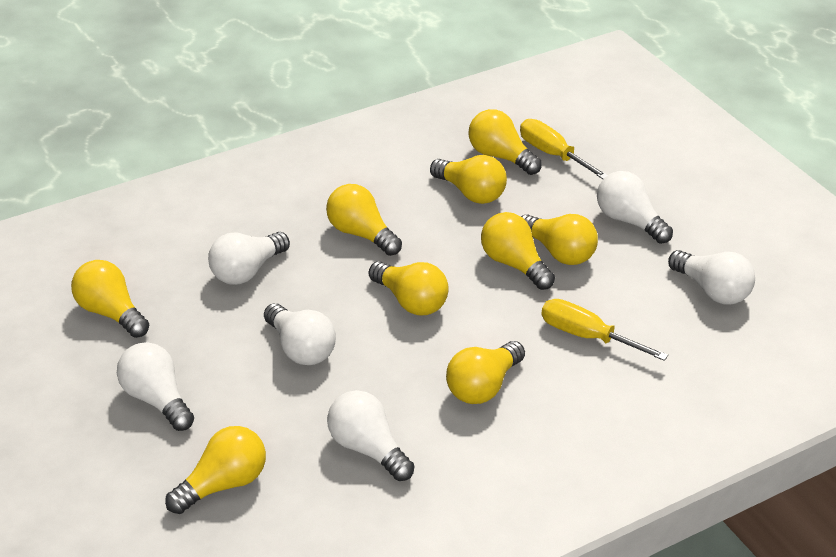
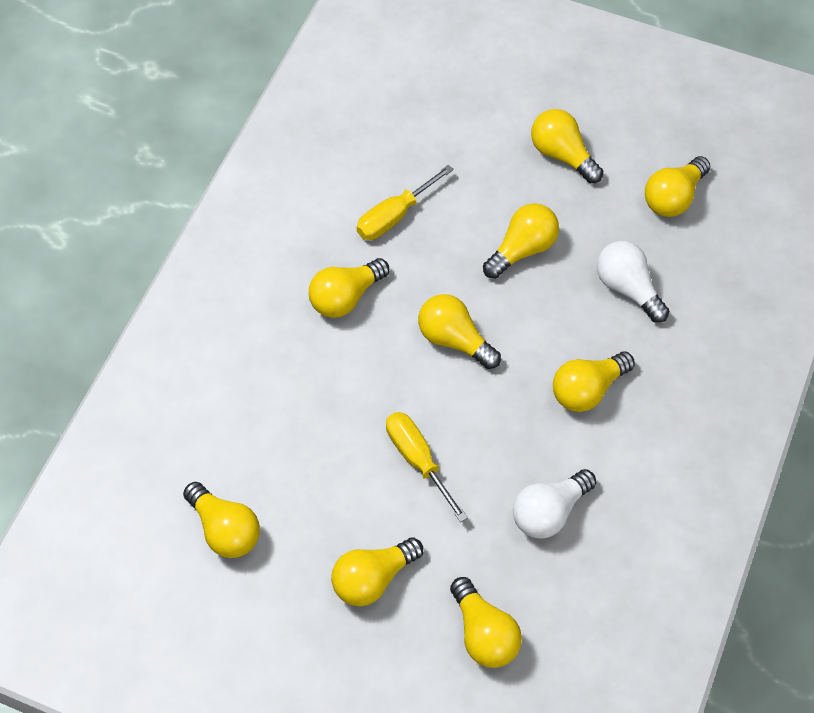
white light bulb: 6 -> 2

